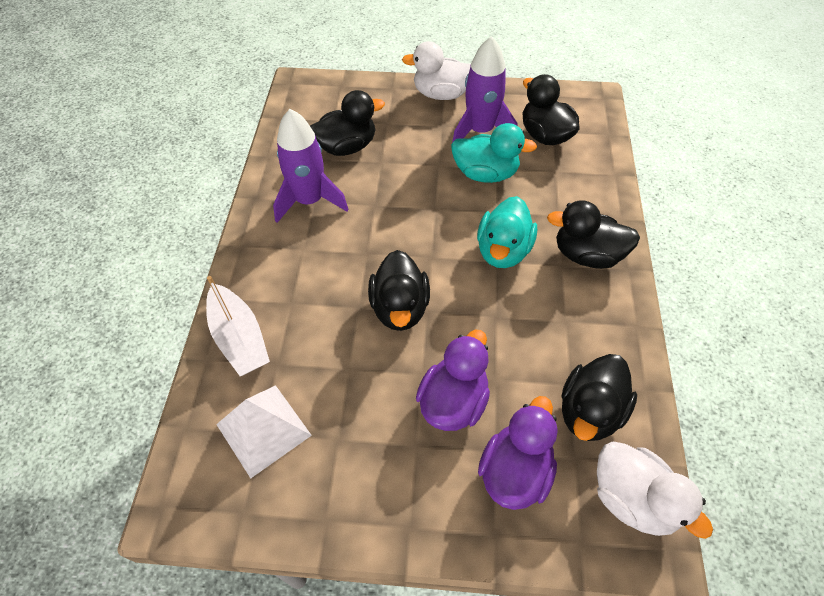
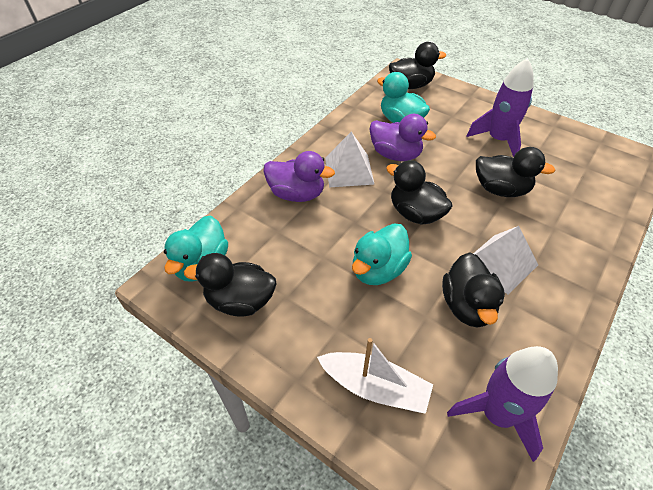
turquoise duck: 2 -> 3
white duck: 2 -> 0
white pyramid: 1 -> 2

